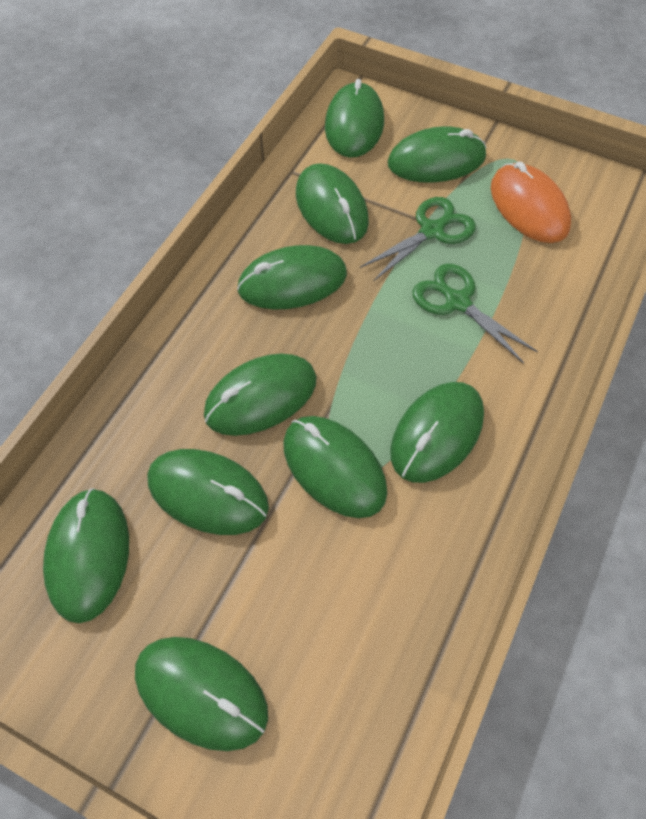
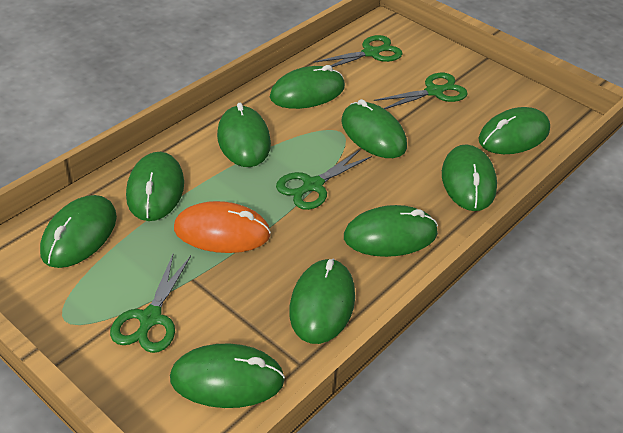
green scissors: 2 -> 4

